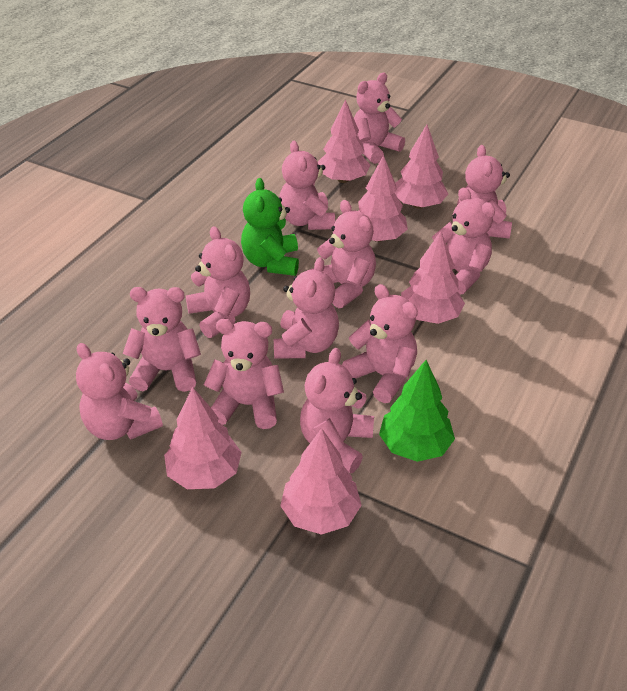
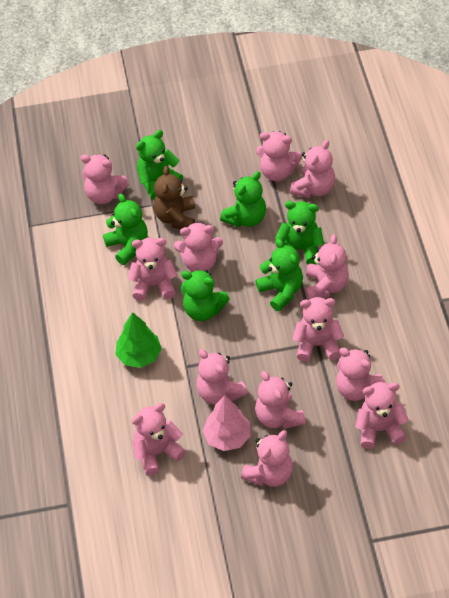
brown teddy bear: 0 -> 1
green teddy bear: 1 -> 6
pink teddy bear: 12 -> 13
pink tree: 6 -> 1

